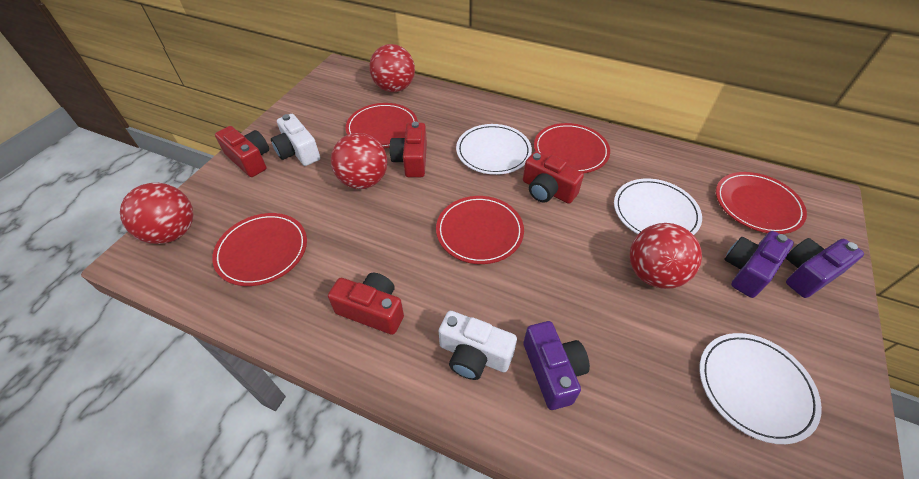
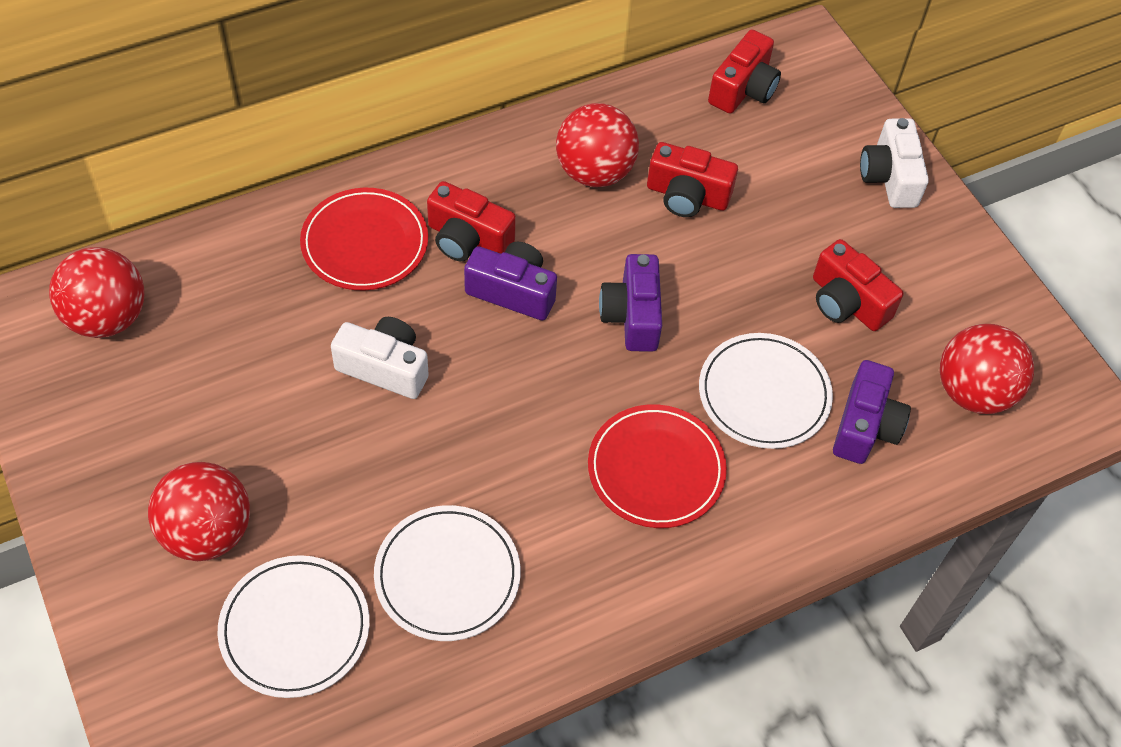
red plate: 5 -> 2

